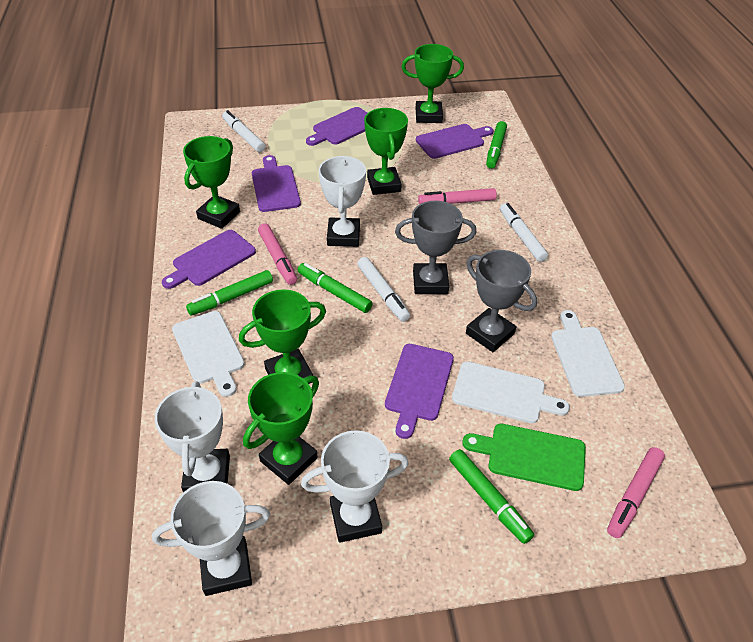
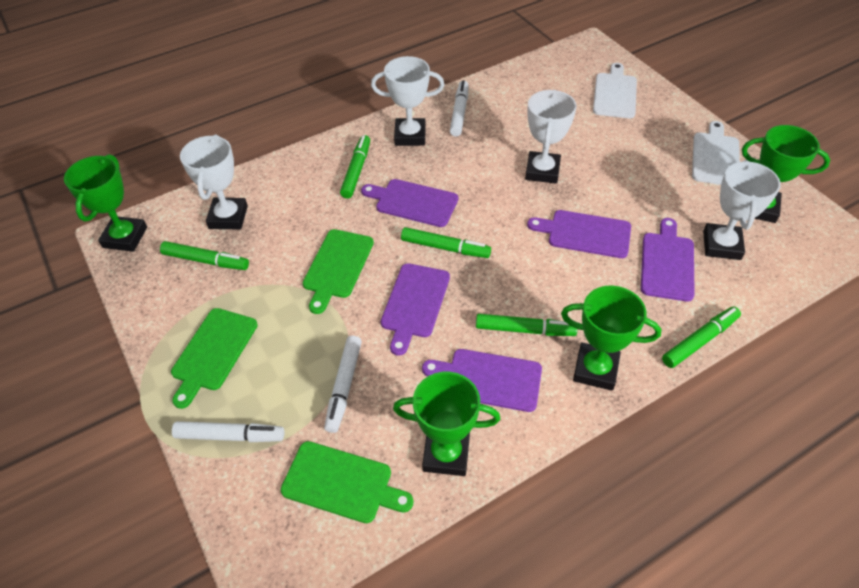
green cutting board: 1 -> 3
green marker: 4 -> 5
green trophy: 5 -> 4
grey trophy: 2 -> 0
pink marker: 3 -> 0
white cutting board: 3 -> 2

